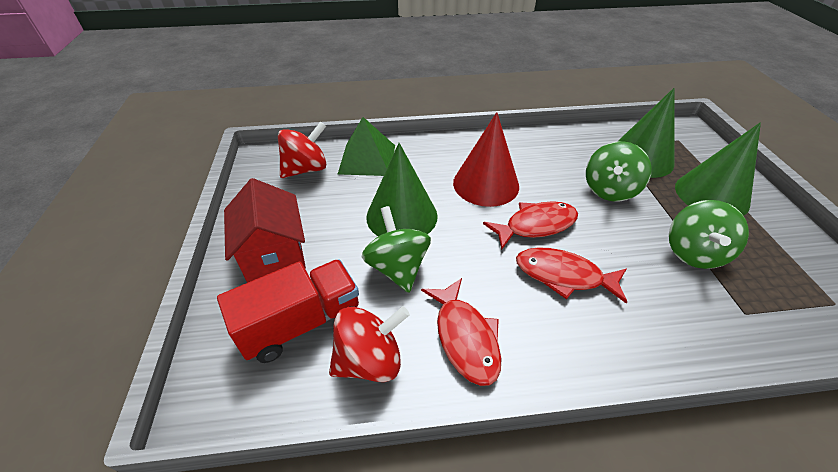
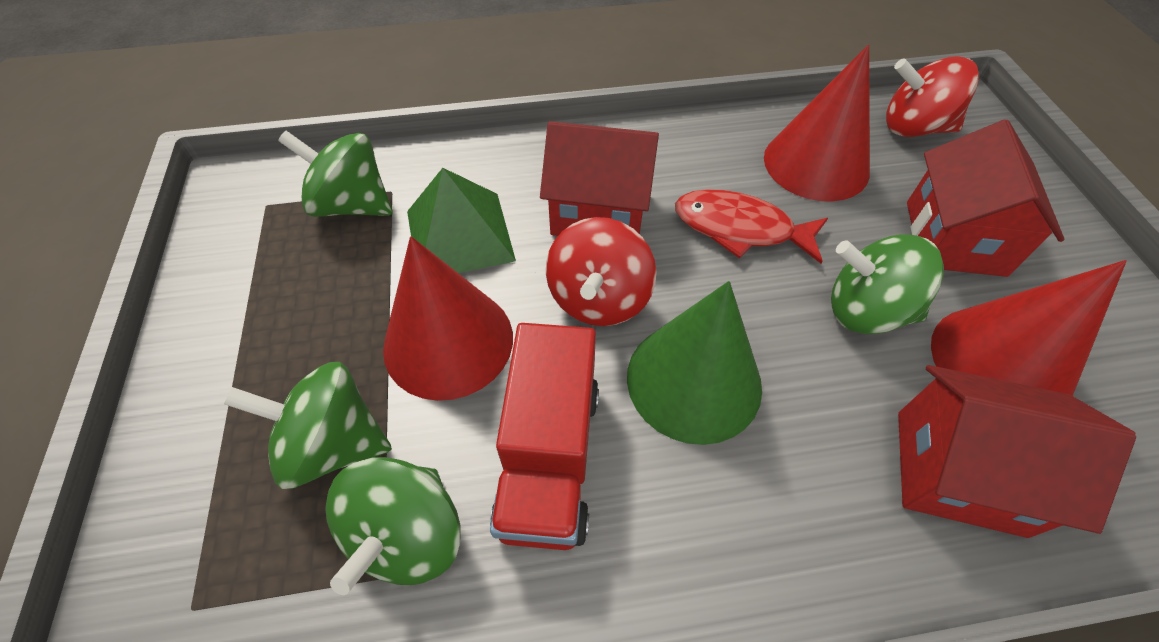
green cone: 3 -> 1
green spinning top: 3 -> 4
red cone: 1 -> 3
red fish: 3 -> 1
red house: 1 -> 3

